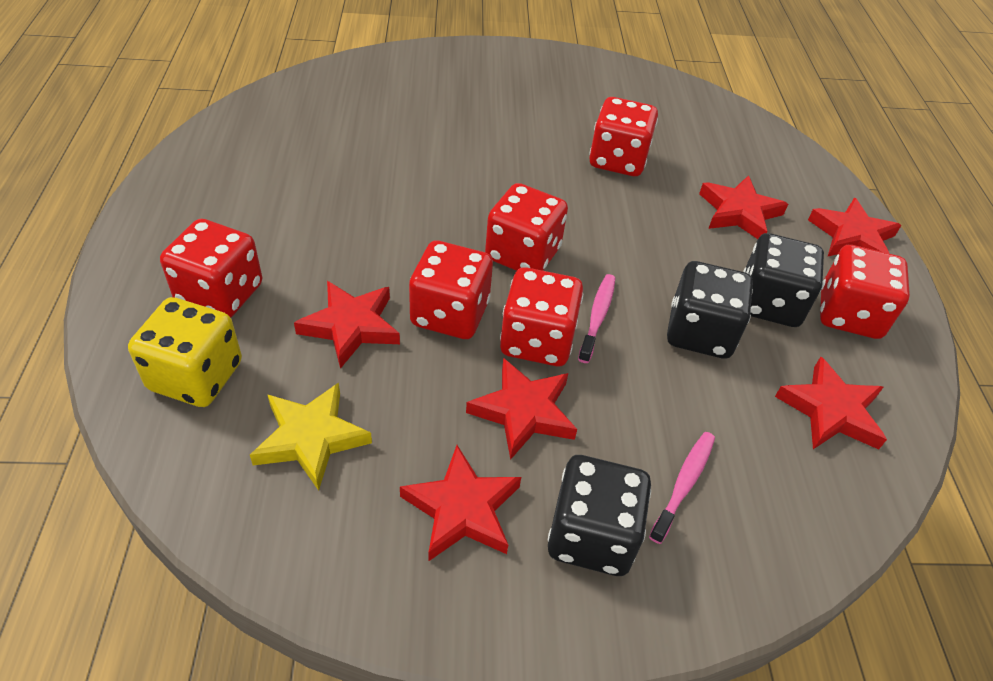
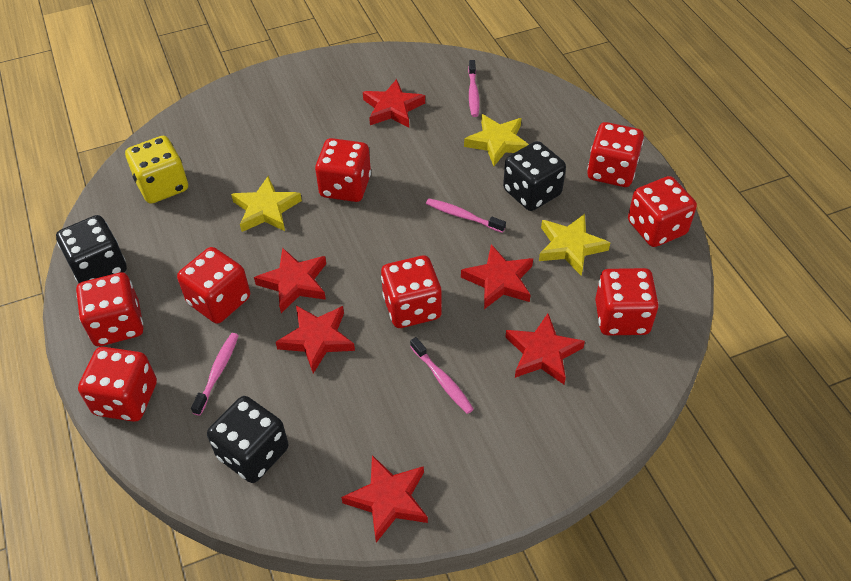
pink toothbrush: 2 -> 4
red dice: 6 -> 8
yellow star: 1 -> 3

